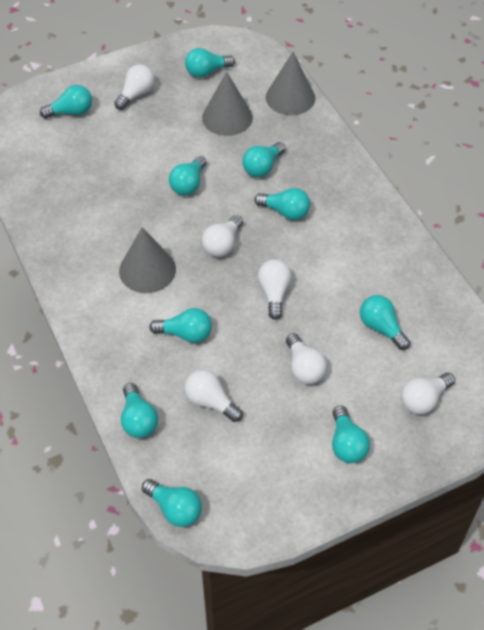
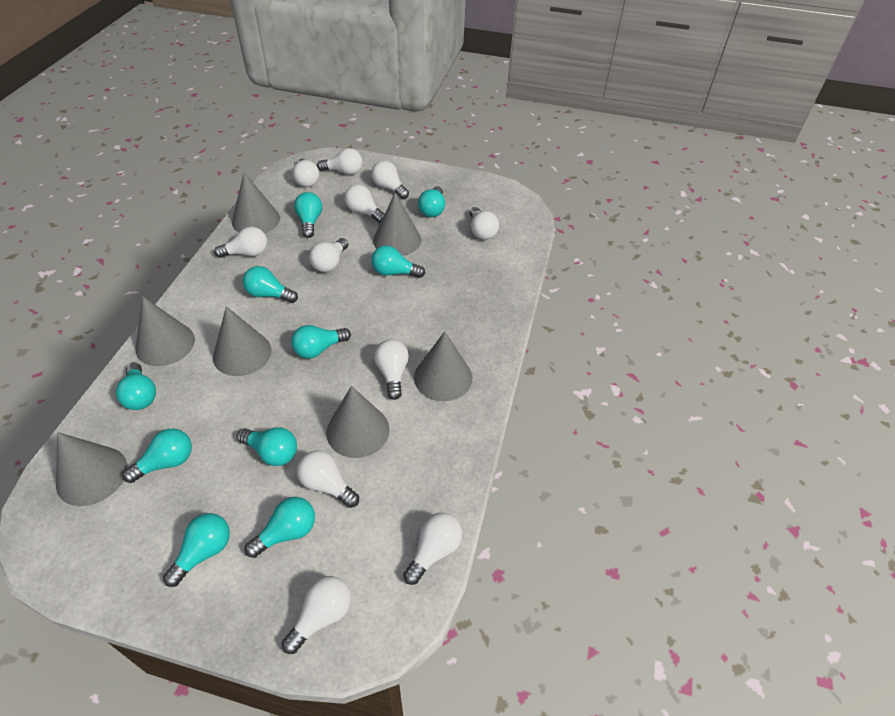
grey cone: 3 -> 7
white light bulb: 6 -> 11

